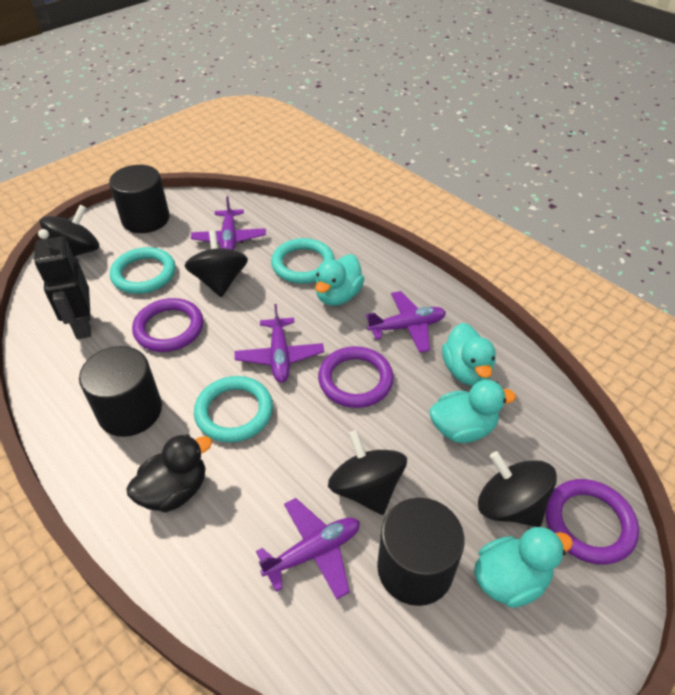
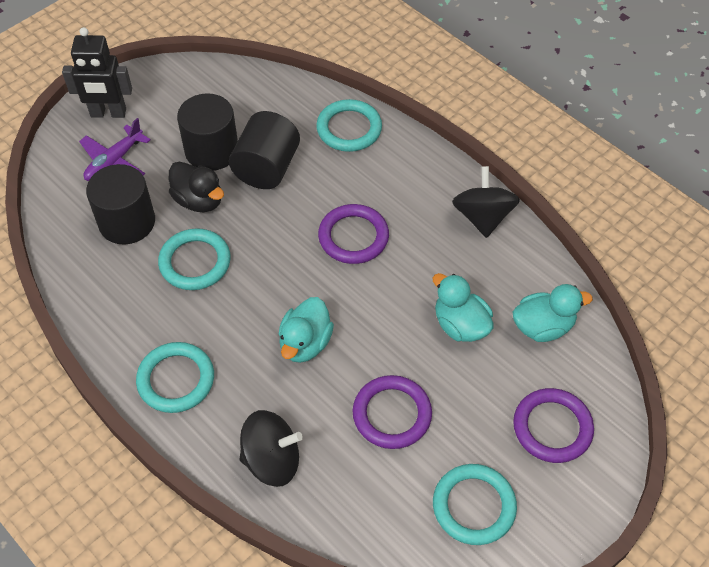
black spinning top: 4 -> 2
purple plane: 4 -> 1
turquoise duck: 4 -> 3
turquoise ring: 3 -> 4

